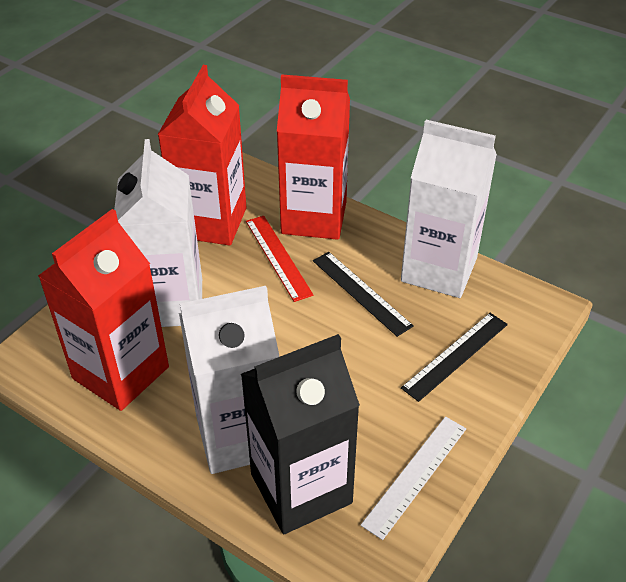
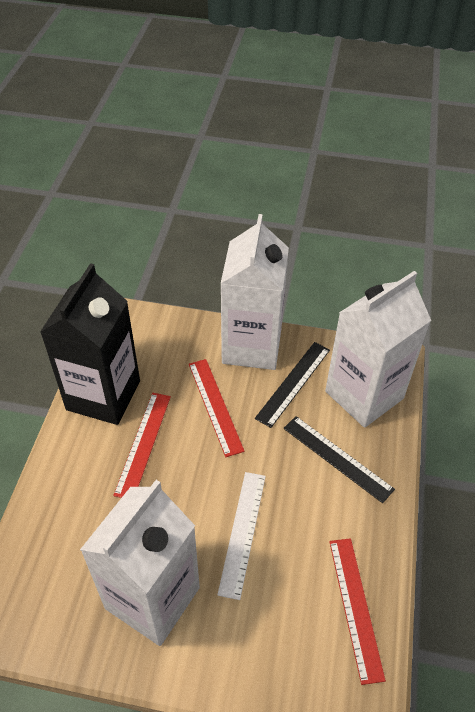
red carton: 3 -> 0
red ruler: 1 -> 3

